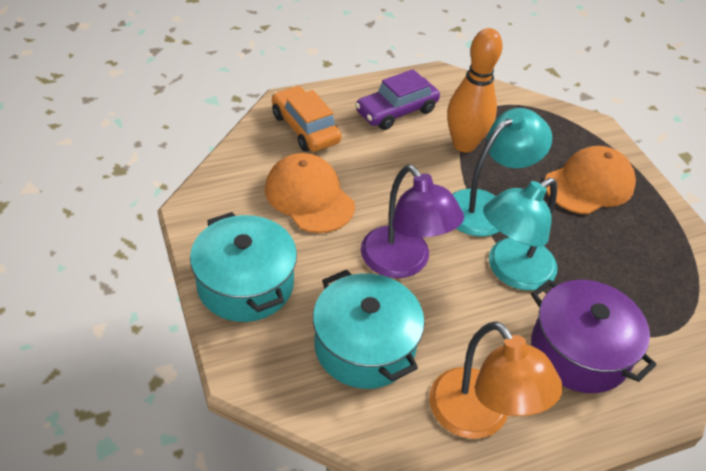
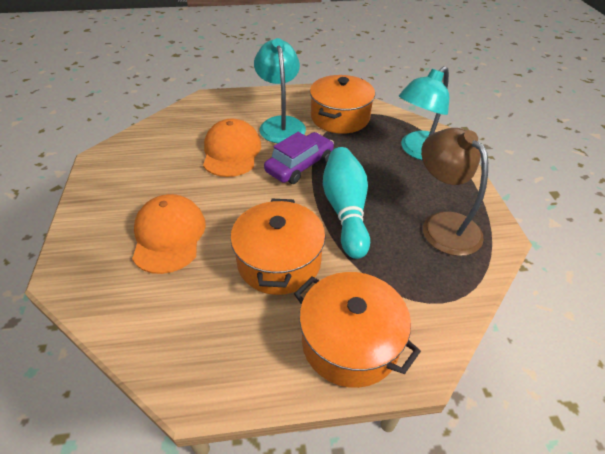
brown lamp: 0 -> 1
orange bowling pin: 1 -> 0
orange car: 1 -> 0
orange lamp: 1 -> 0
orange pot: 0 -> 3
purple lamp: 1 -> 0
purple pot: 1 -> 0
turquoise bowling pin: 0 -> 1
turquoise pot: 2 -> 0

